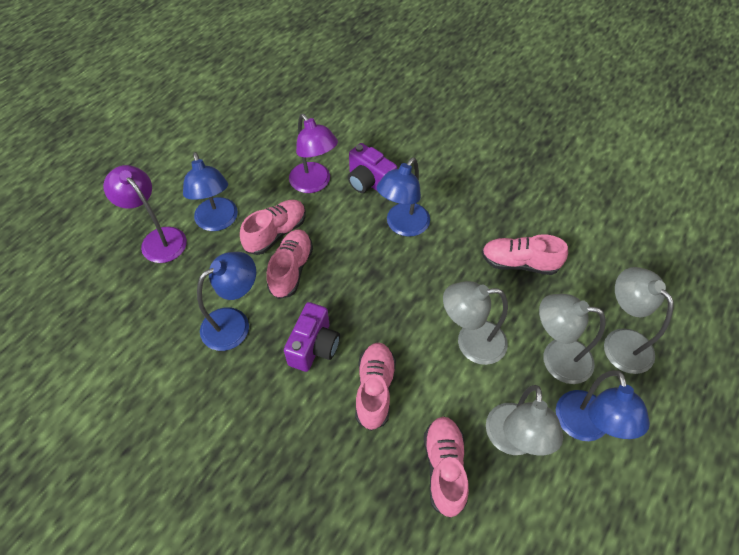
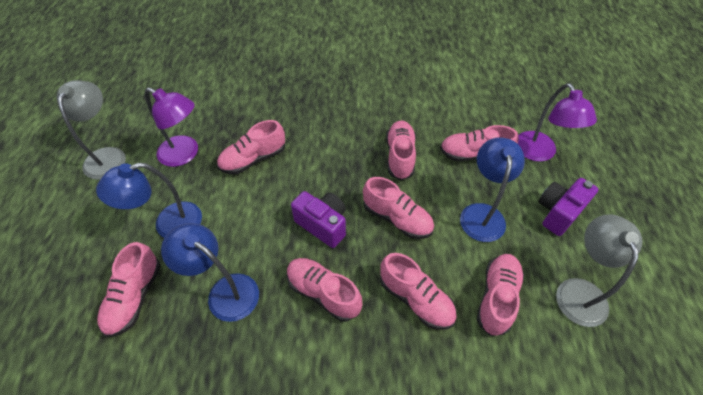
blue lamp: 4 -> 3
grey lamp: 4 -> 2
pink shoe: 5 -> 8

